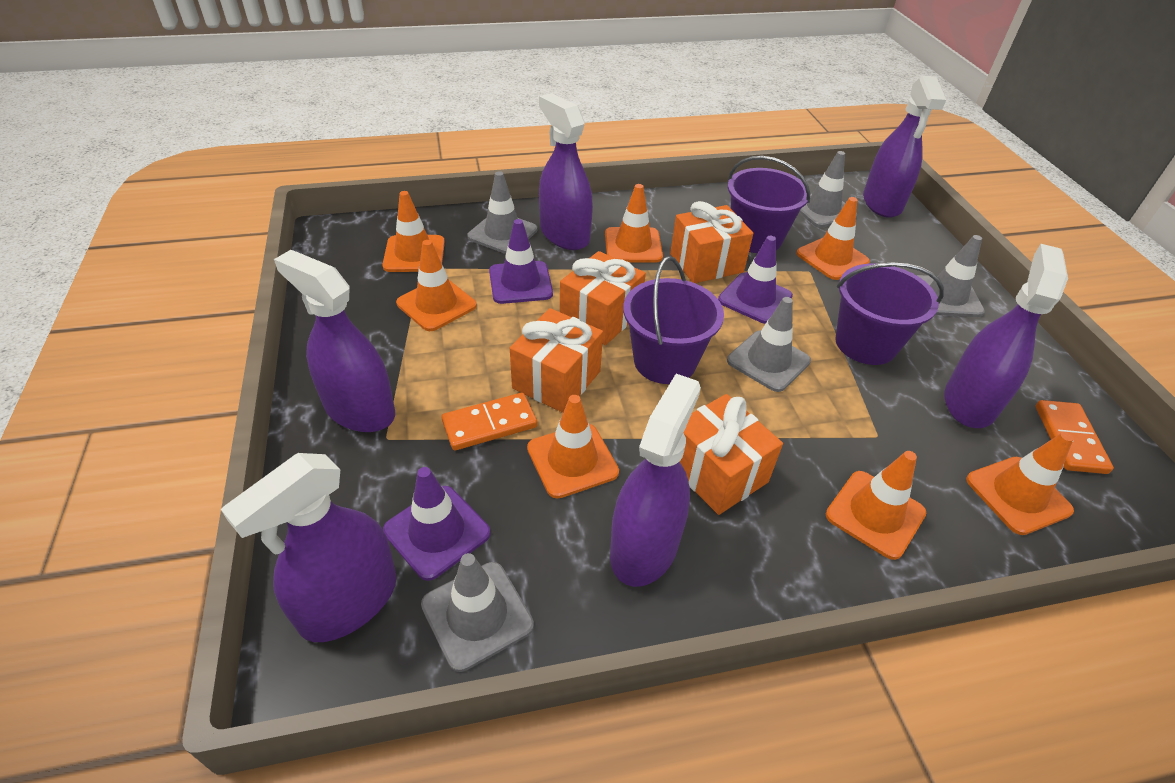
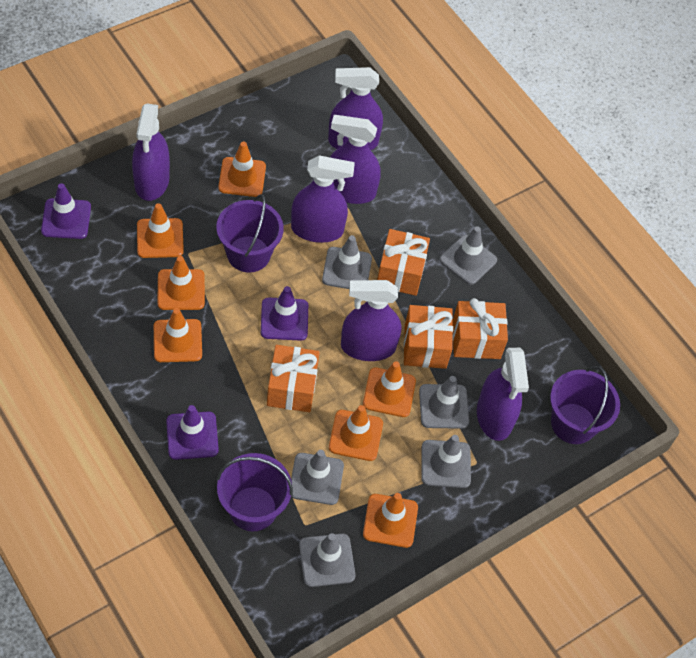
grey traffic cone: 5 -> 6
orange domino: 2 -> 0

